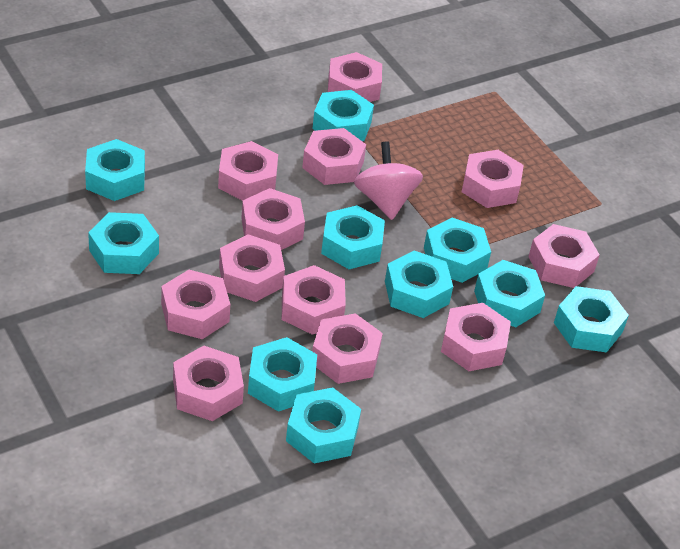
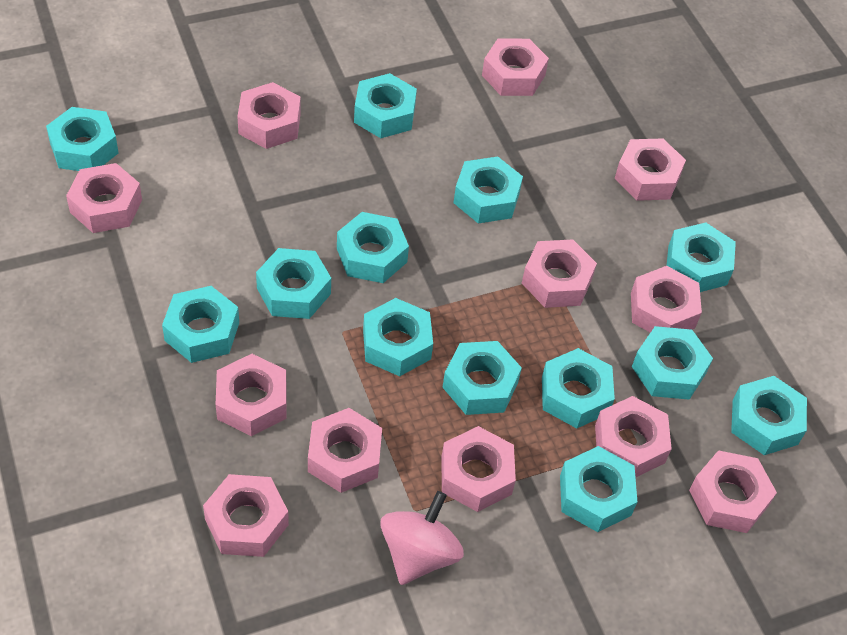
turquoise nut: 10 -> 13

